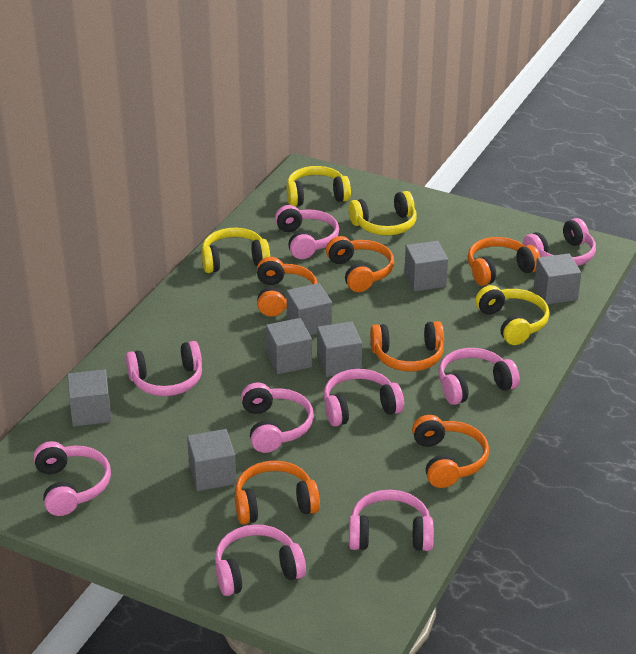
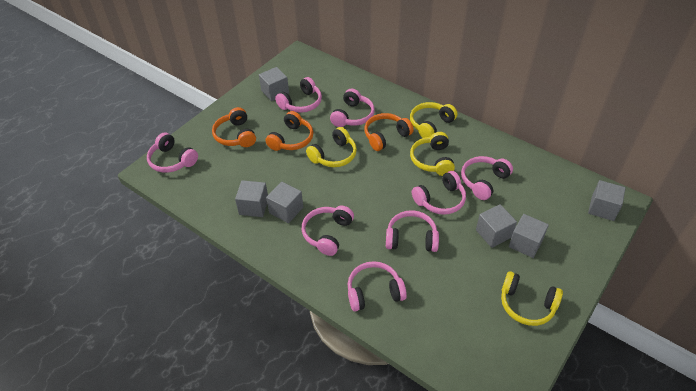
grey cube: 7 -> 6
orange headphones: 6 -> 3
pink headphones: 9 -> 8

